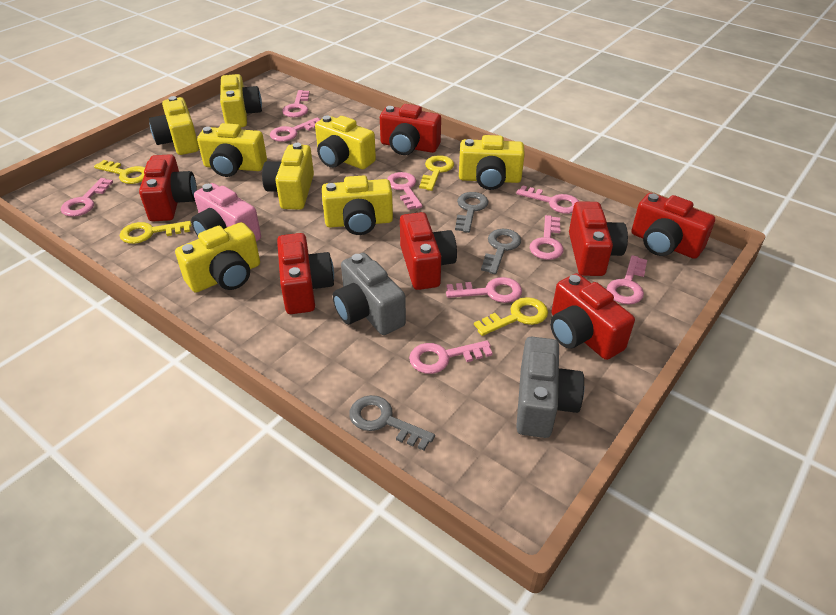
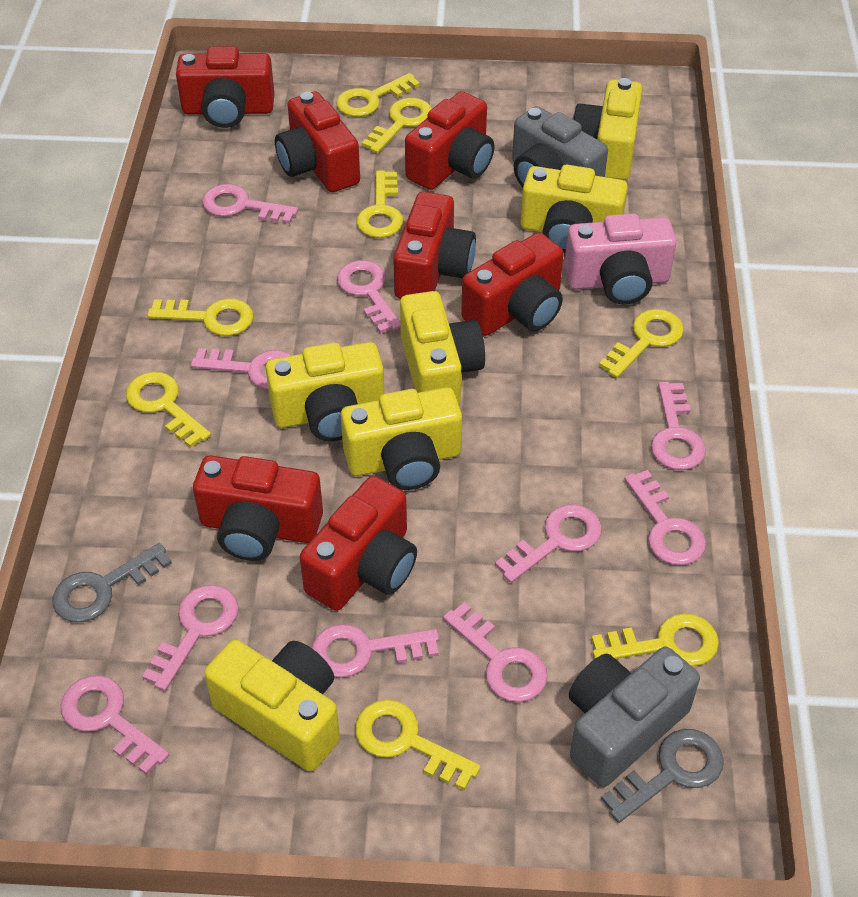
grey key: 3 -> 2
pink key: 9 -> 10
yellow camera: 8 -> 6
yellow key: 4 -> 8

